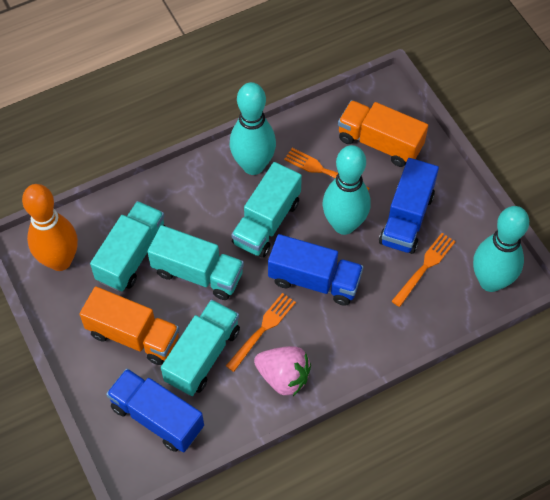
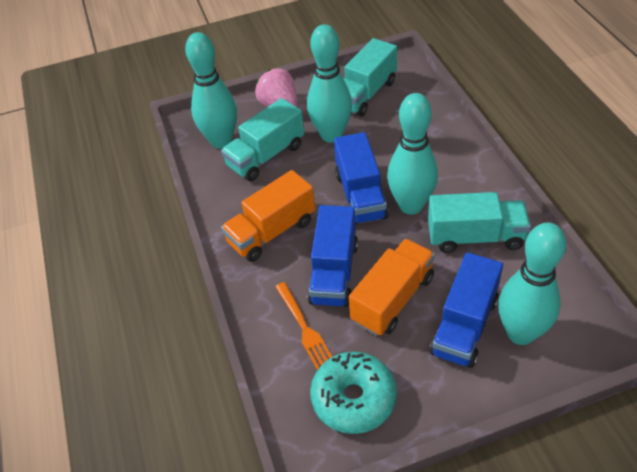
orange bowling pin: 1 -> 0
orange fork: 3 -> 1
turquoise bowling pin: 3 -> 4
turquoise donut: 0 -> 1
turquoise truck: 4 -> 3

